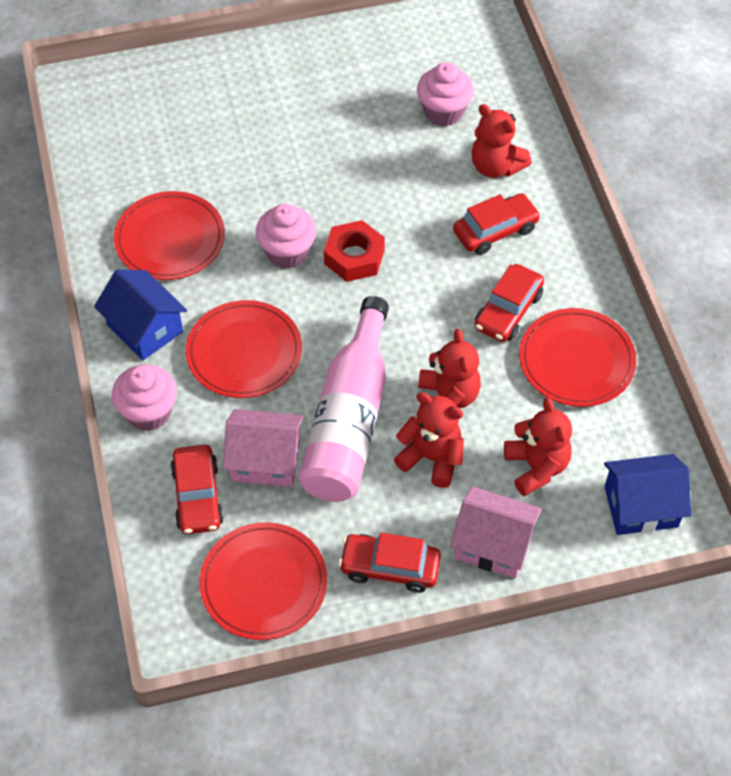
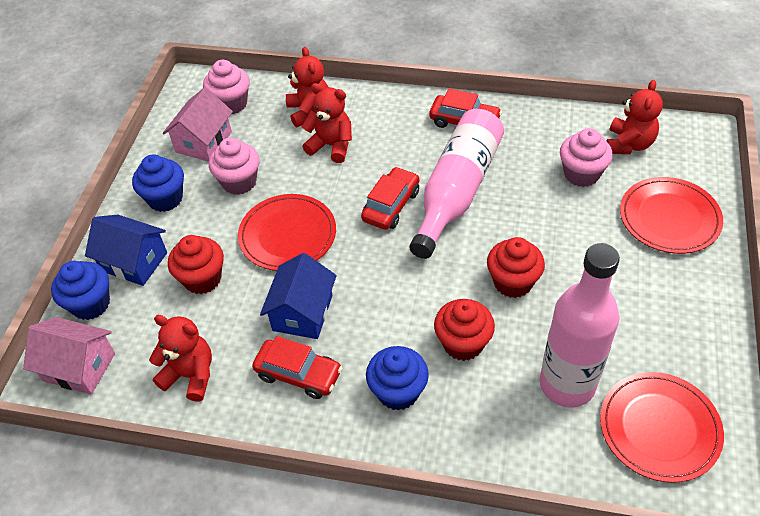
blue cupcake: 0 -> 3
pink bottle: 1 -> 2
red car: 4 -> 3
red cupcake: 0 -> 3
red nut: 1 -> 0
red plate: 4 -> 3

